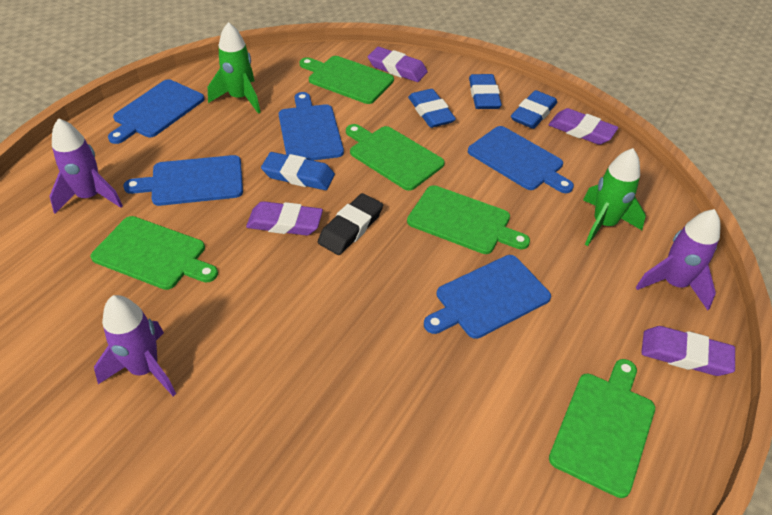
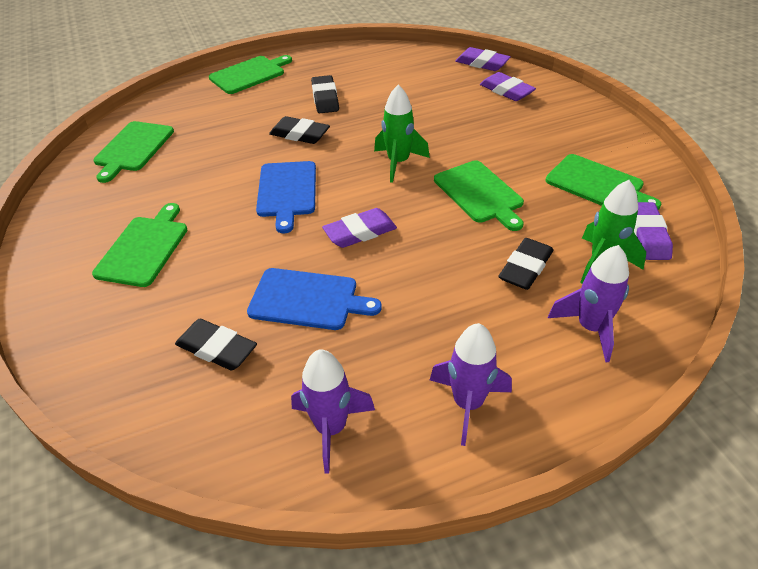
black eraser: 1 -> 4
blue cutting board: 5 -> 2
blue eraser: 4 -> 0

